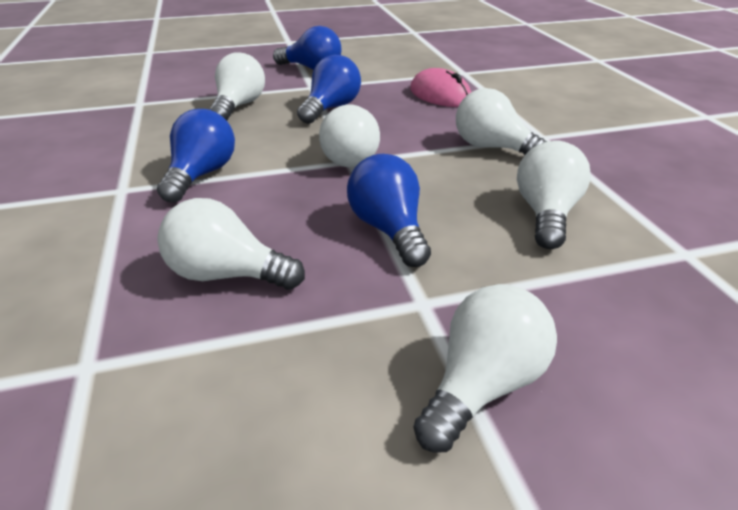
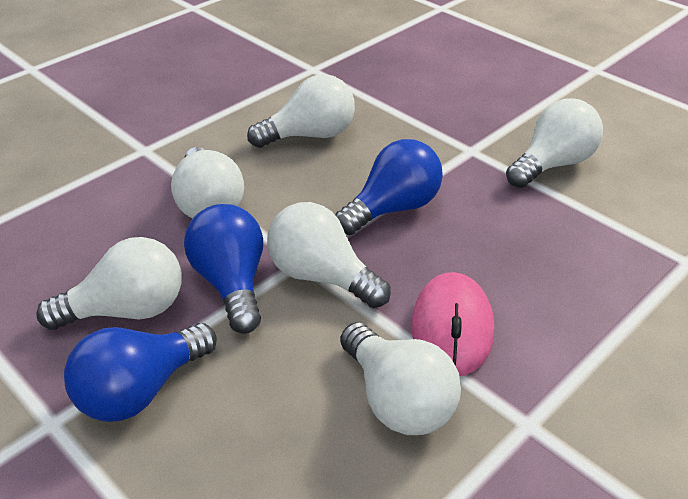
blue light bulb: 4 -> 3

